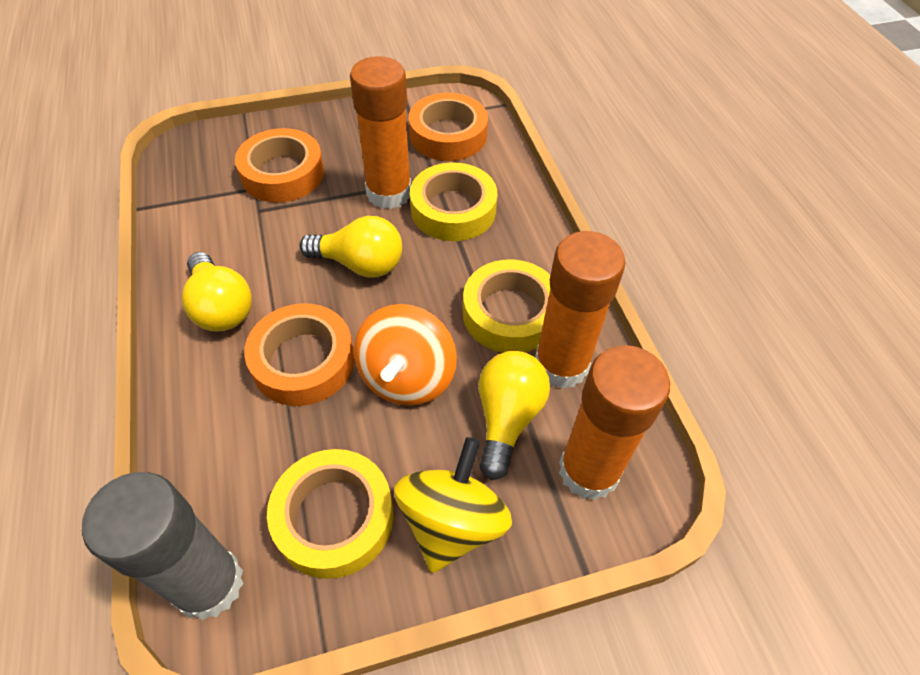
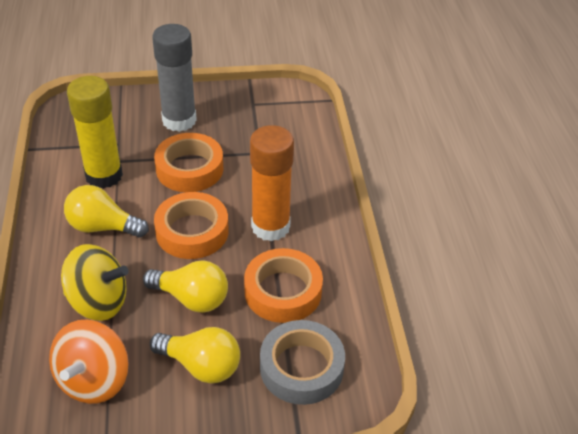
grey tape: 0 -> 1
orange glue stick: 3 -> 1
yellow glue stick: 0 -> 1
yellow tape: 3 -> 0

